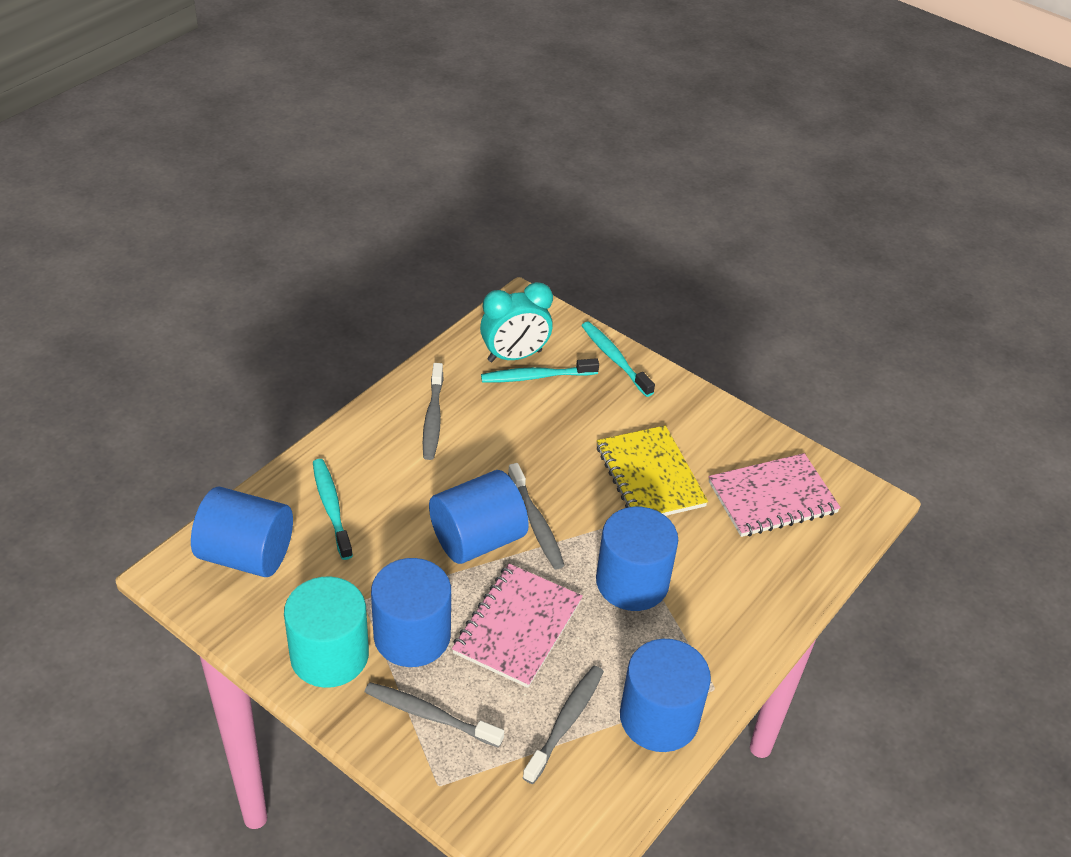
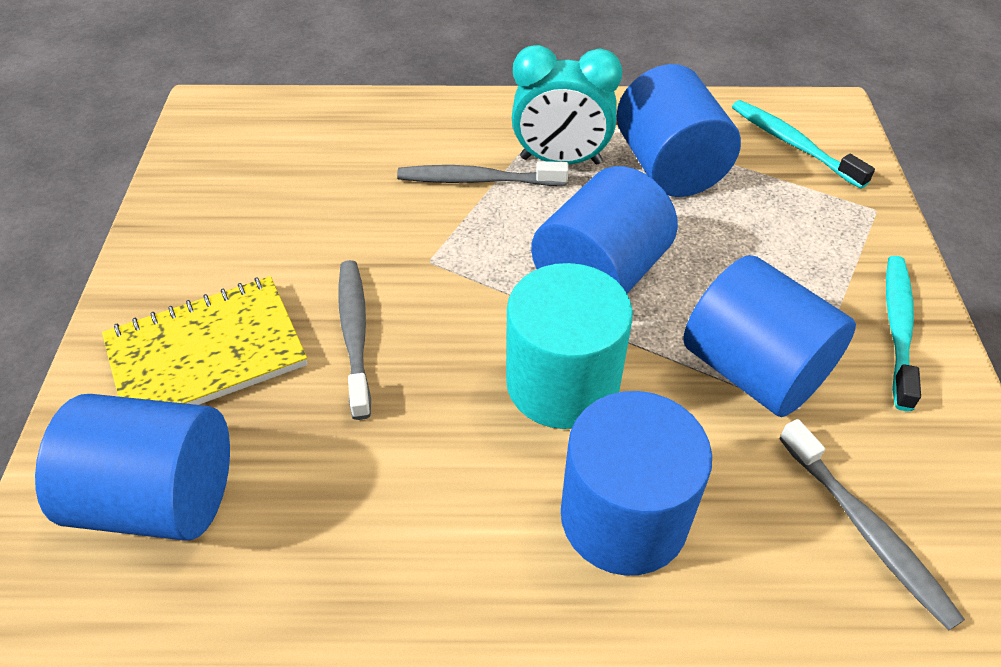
grey toothbrush: 4 -> 3
pink notebook: 2 -> 0
turquoise toothbrush: 3 -> 2

